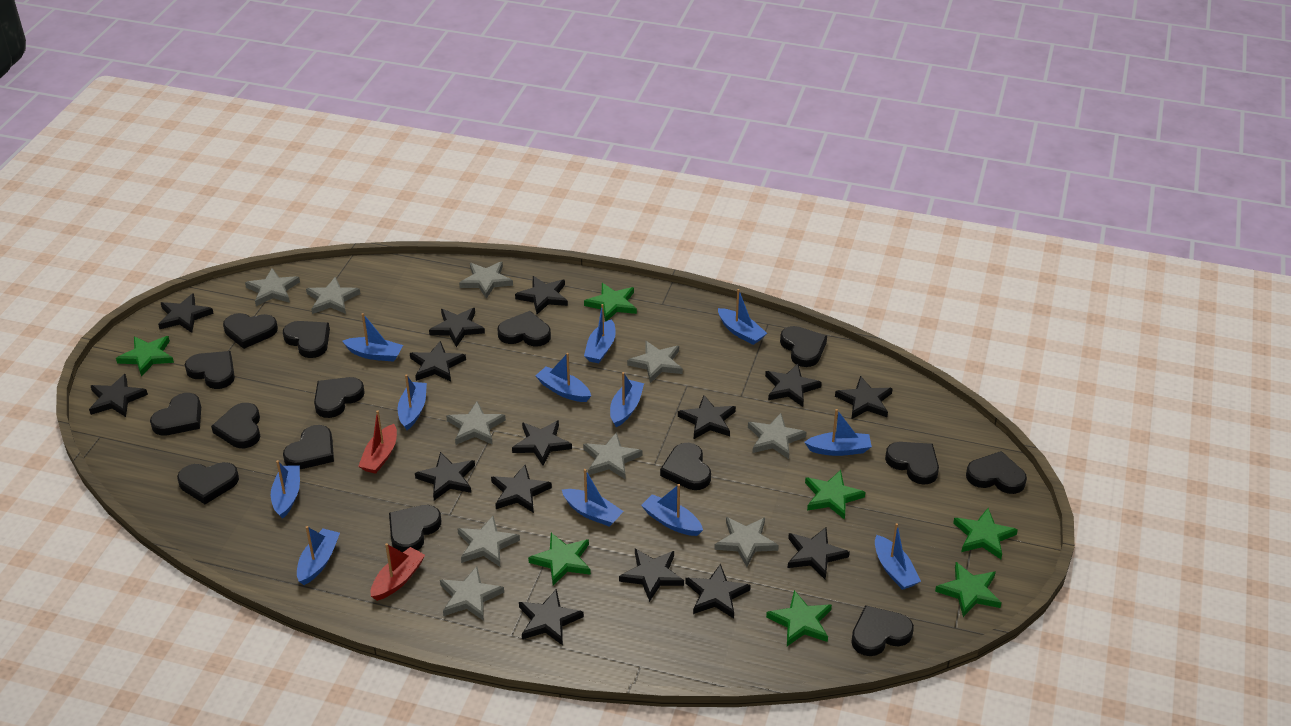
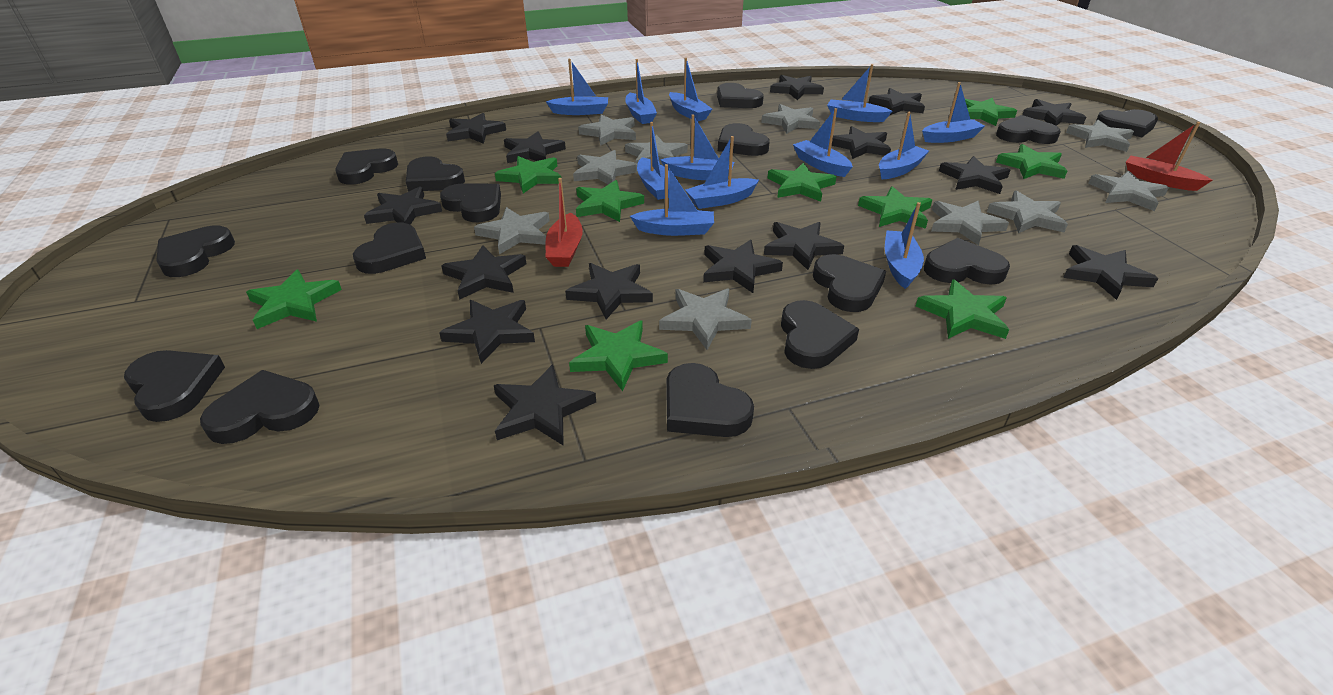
green star: 7 -> 9

